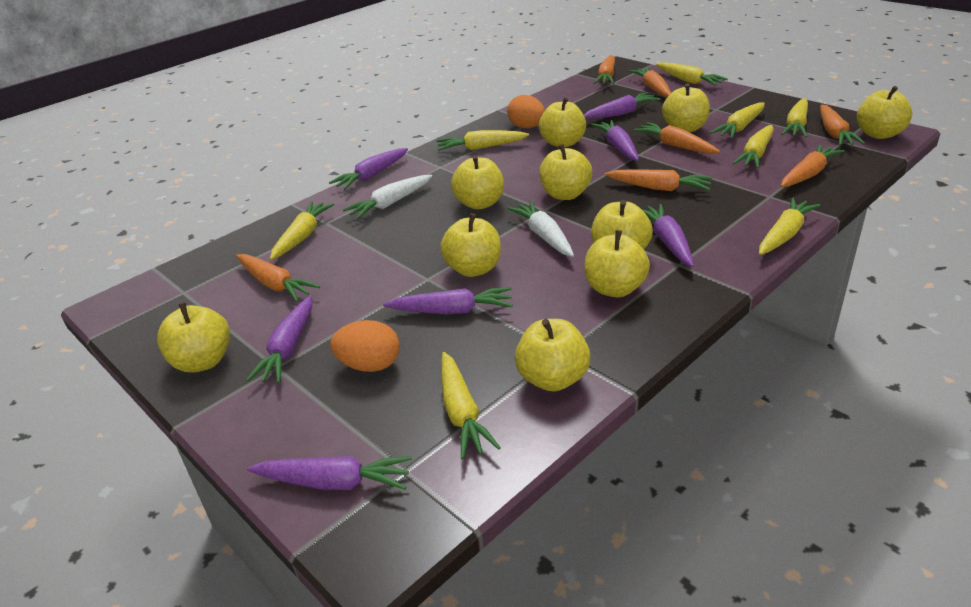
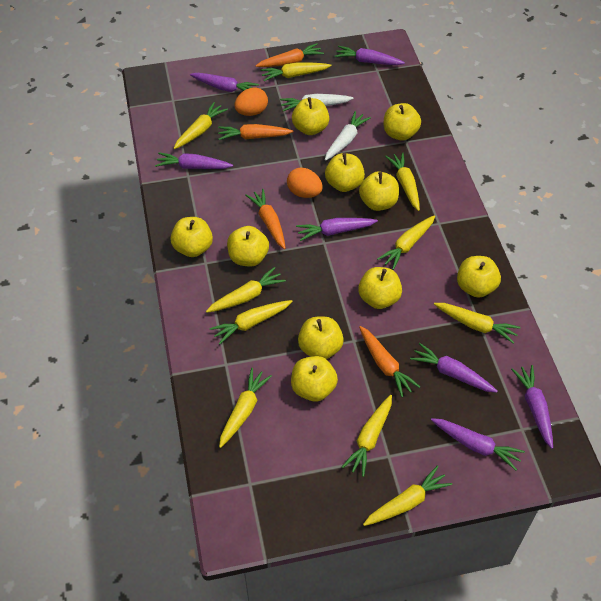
orange carrot: 7 -> 4
yellow carrot: 8 -> 10

